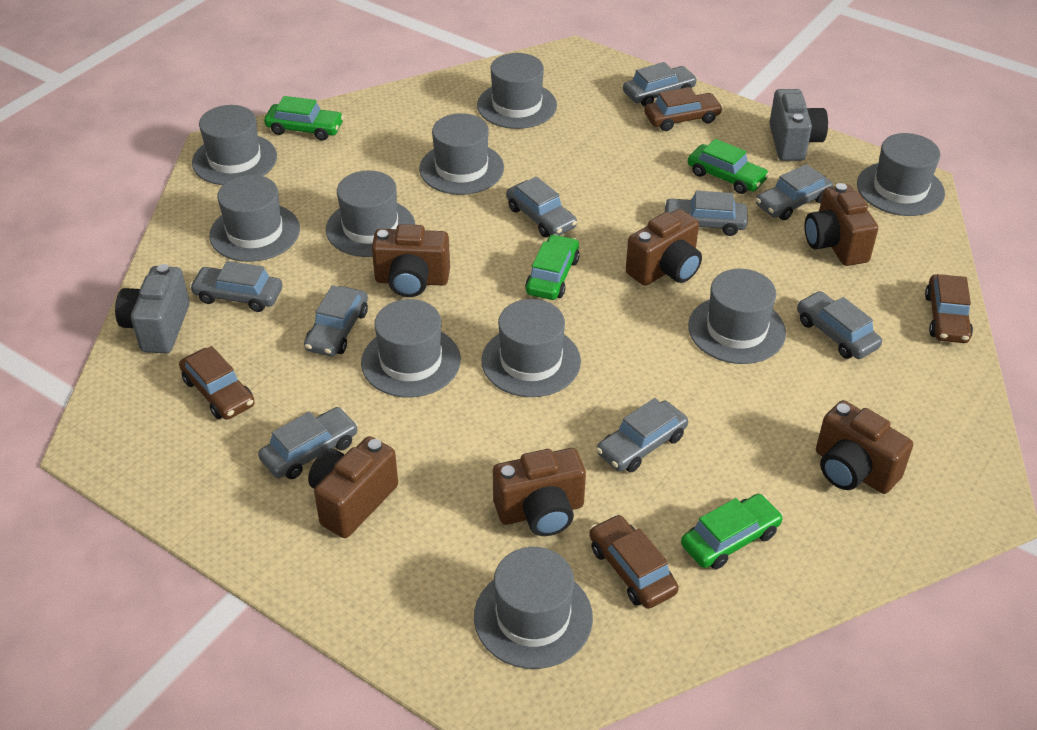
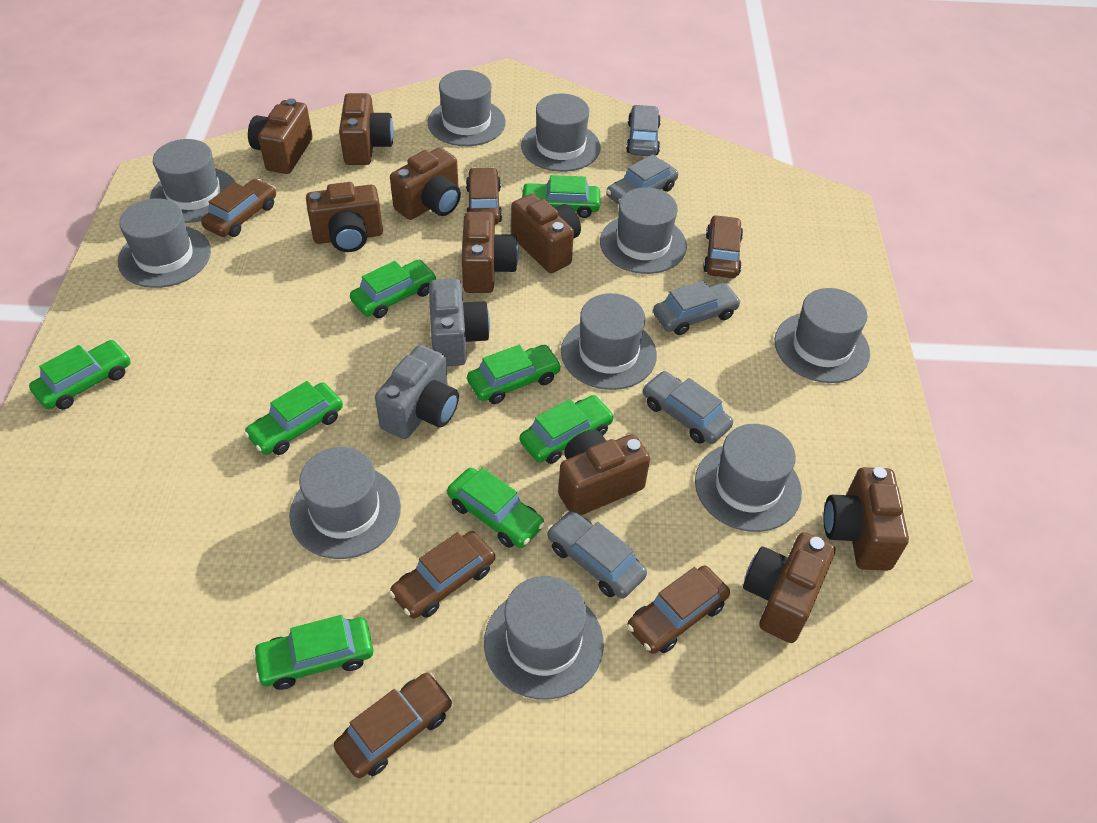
brown camera: 6 -> 9
brown car: 4 -> 6
green car: 4 -> 8
grey car: 9 -> 5

